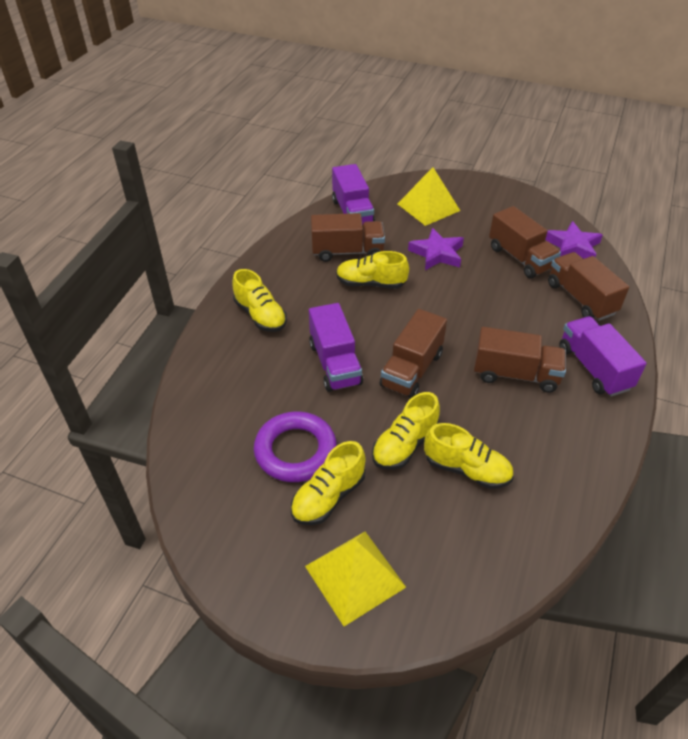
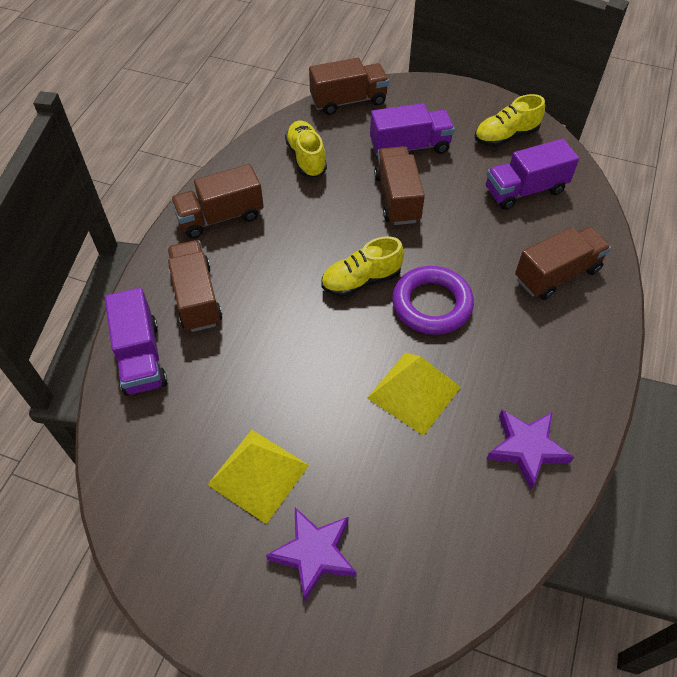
yellow shoe: 5 -> 3

